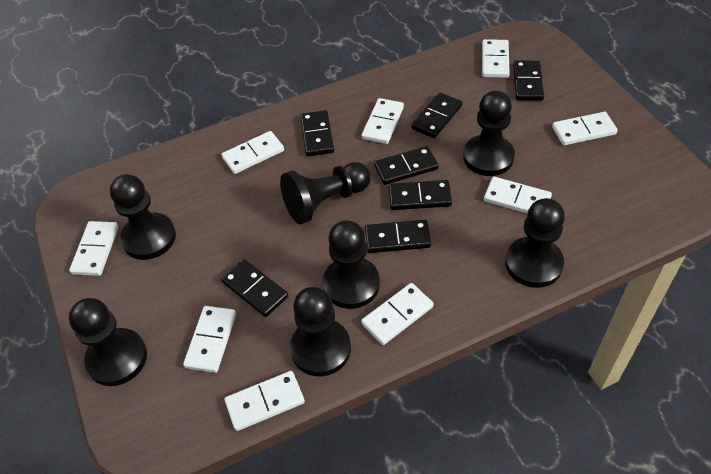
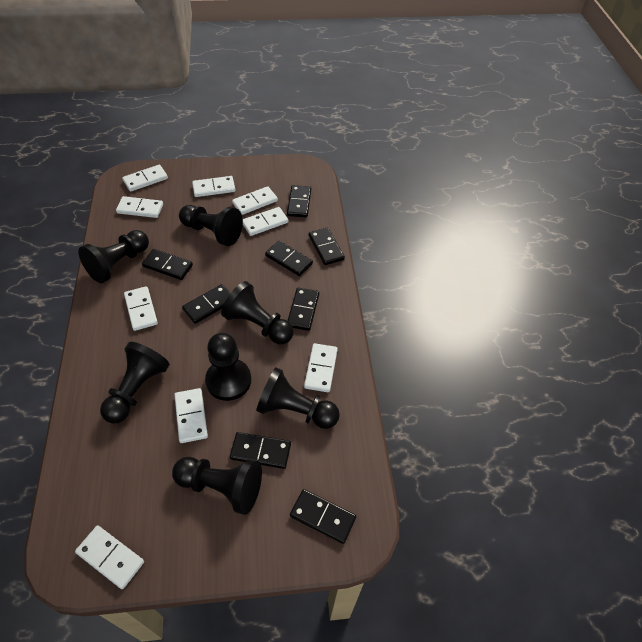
black domino: 7 -> 8

